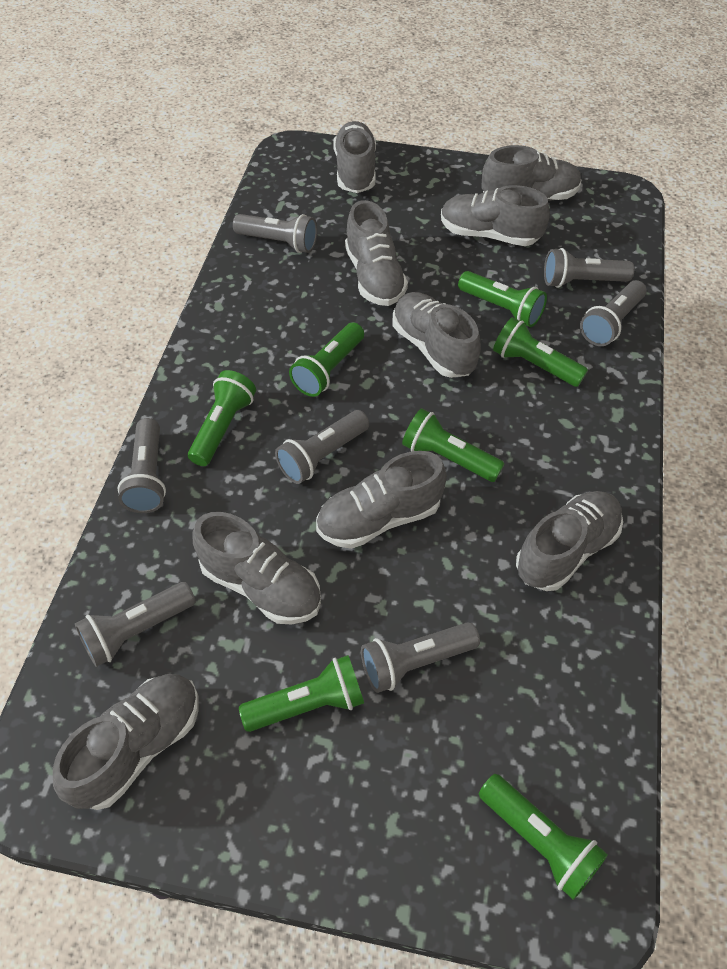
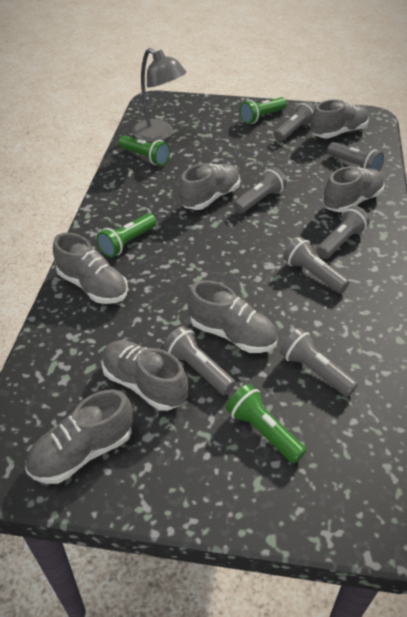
green flashlight: 7 -> 4
grey lamp: 0 -> 1
grey shoe: 9 -> 7

